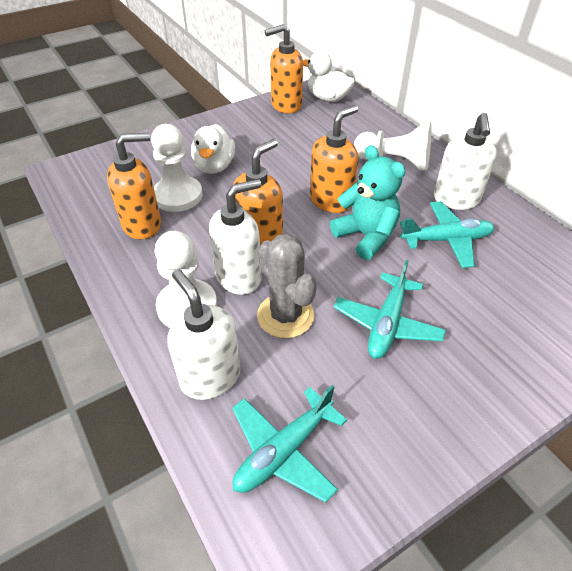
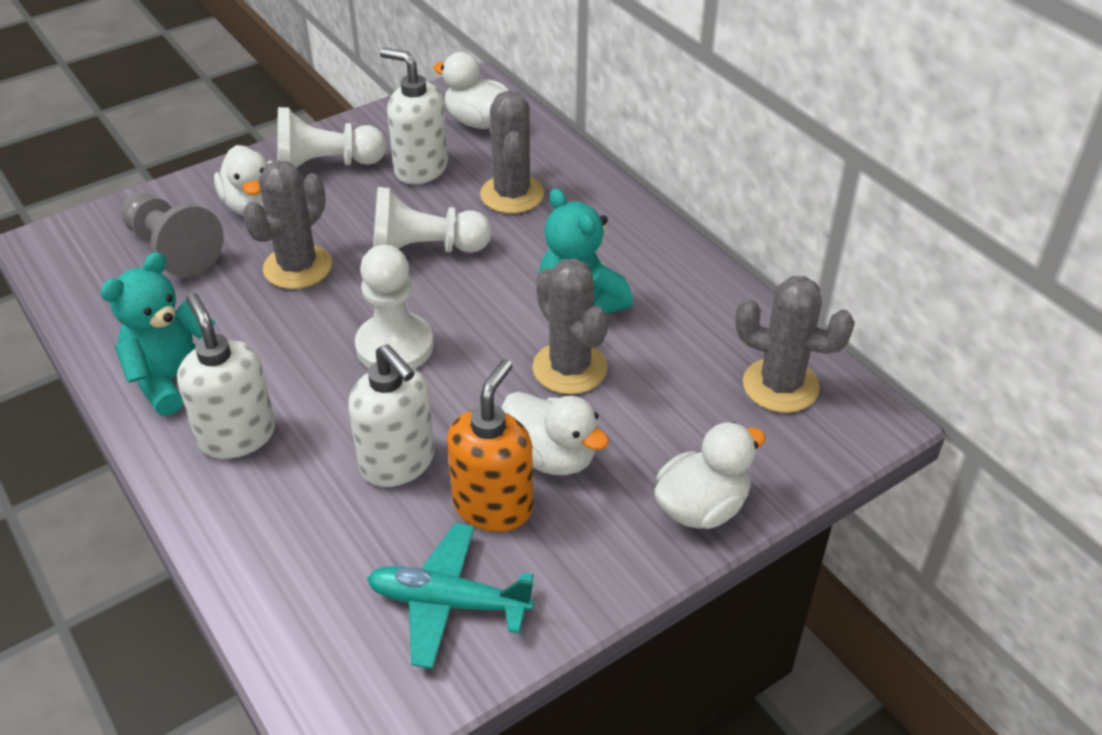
grey cactus: 1 -> 4
grey pawn: 0 -> 1
orange soap dispenser: 4 -> 1
turquoise plane: 3 -> 1
turquoise teddy bear: 1 -> 2
white duck: 2 -> 4

